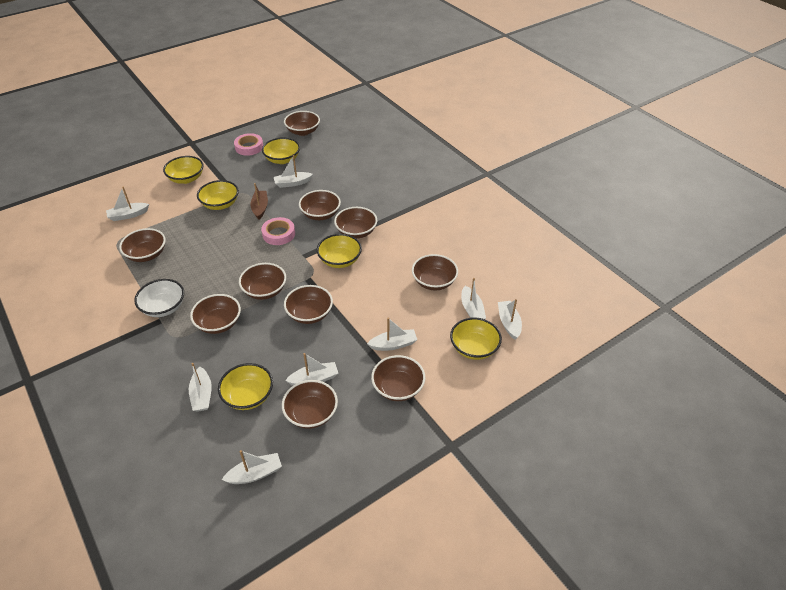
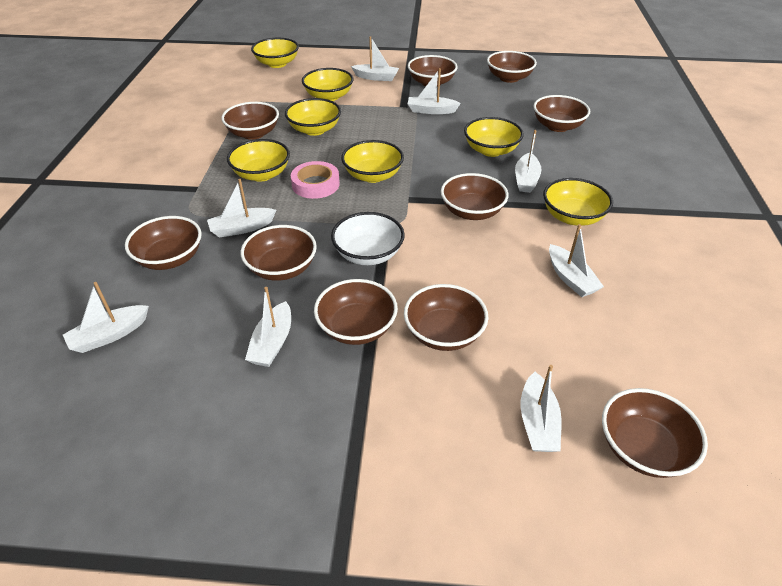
brown boat: 1 -> 0
pink tape: 2 -> 1
yellow bowl: 6 -> 7

